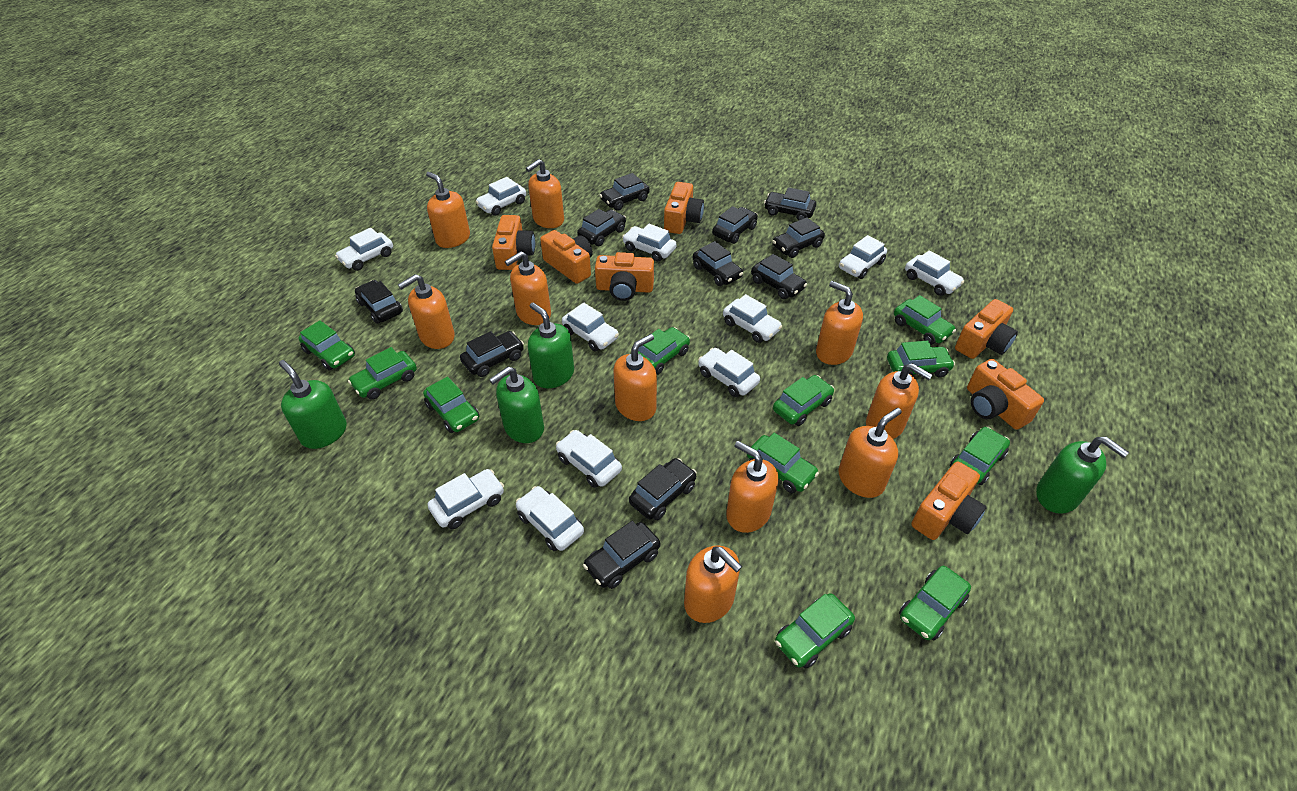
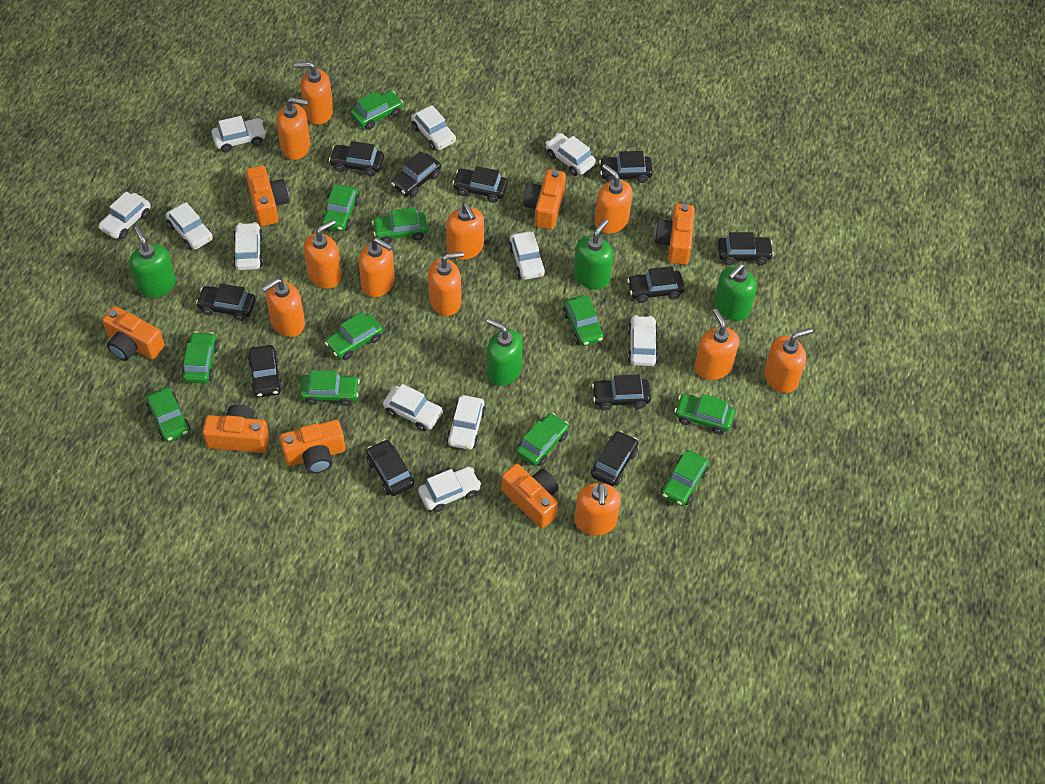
orange soap dispenser: 10 -> 11

